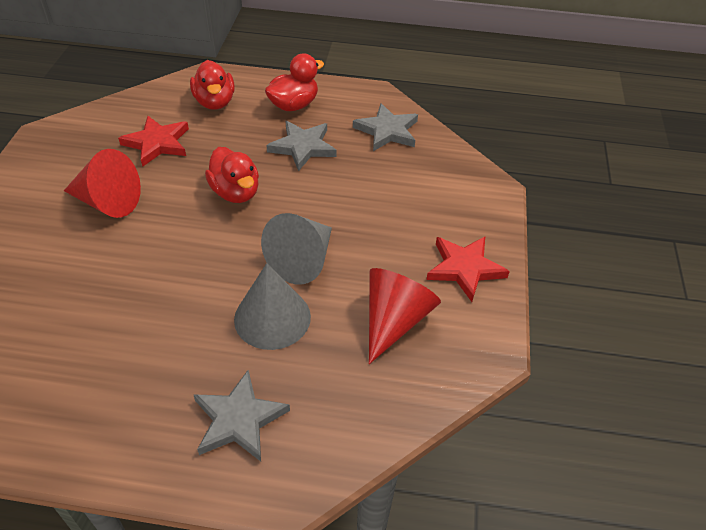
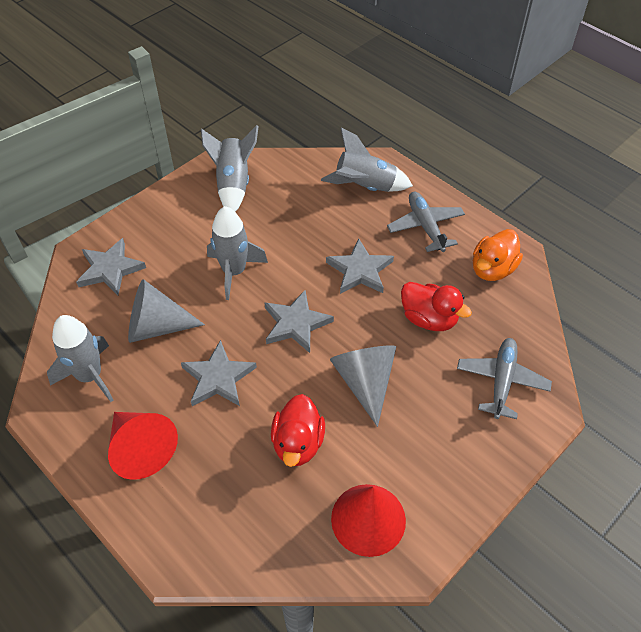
grey plane: 0 -> 2
grey rocket: 0 -> 4
grey star: 3 -> 4
orange duck: 0 -> 1
red duck: 3 -> 2
red star: 2 -> 0

